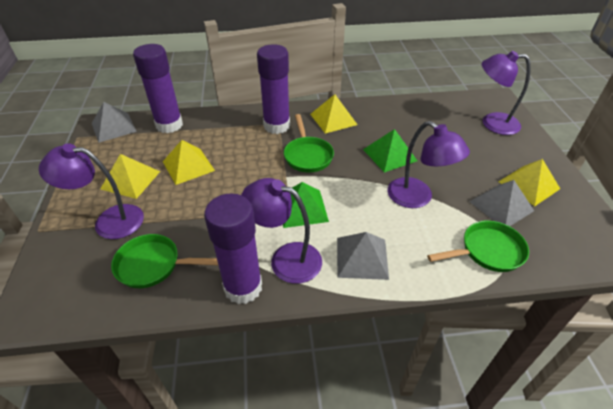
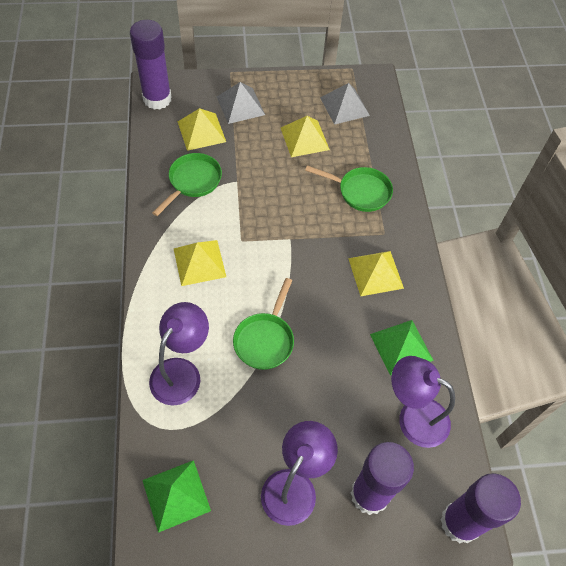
grey pyramid: 3 -> 2
purple lamp: 4 -> 3

